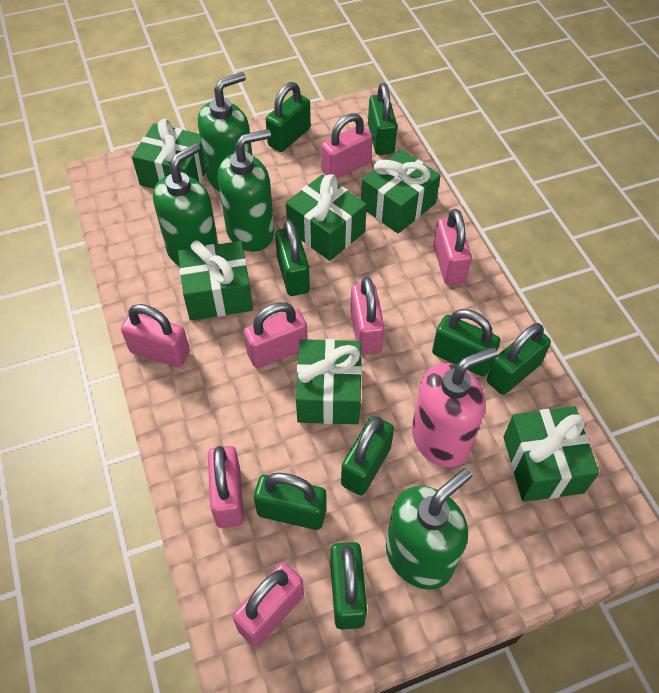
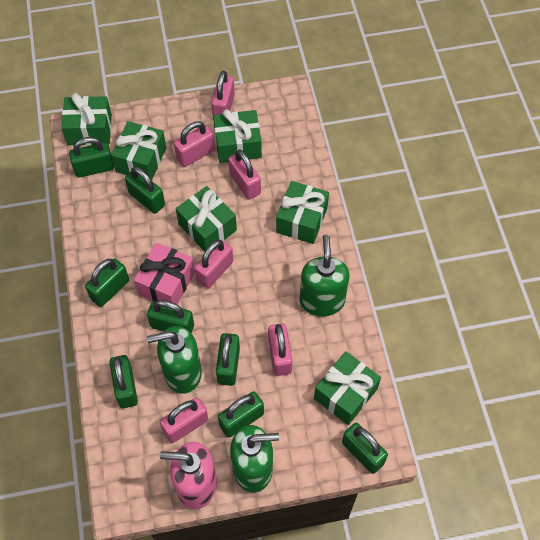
green soap dispenser: 4 -> 3
pink gift: 0 -> 1
pink padlock: 7 -> 6

